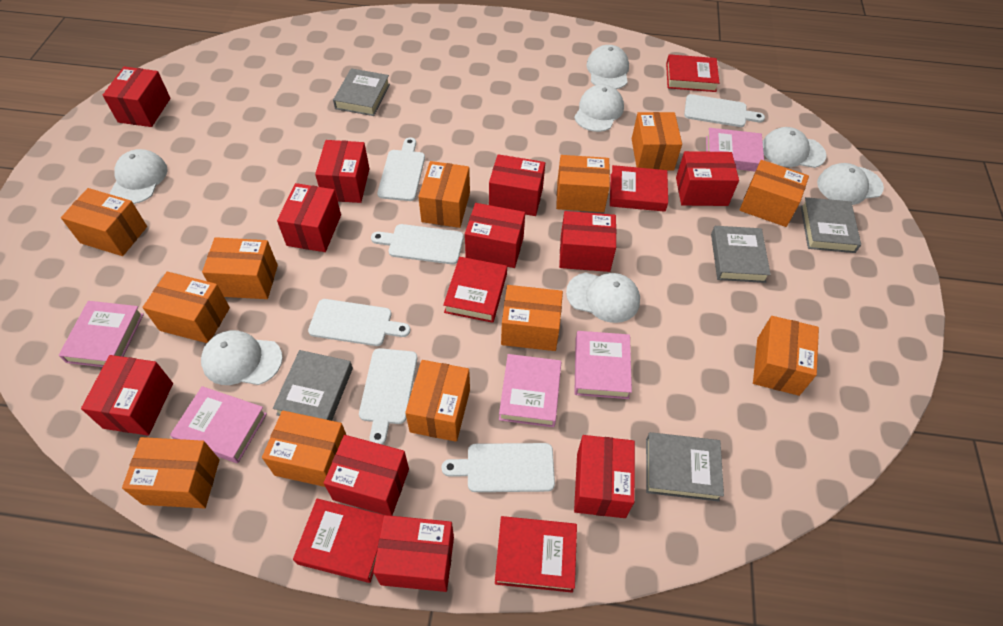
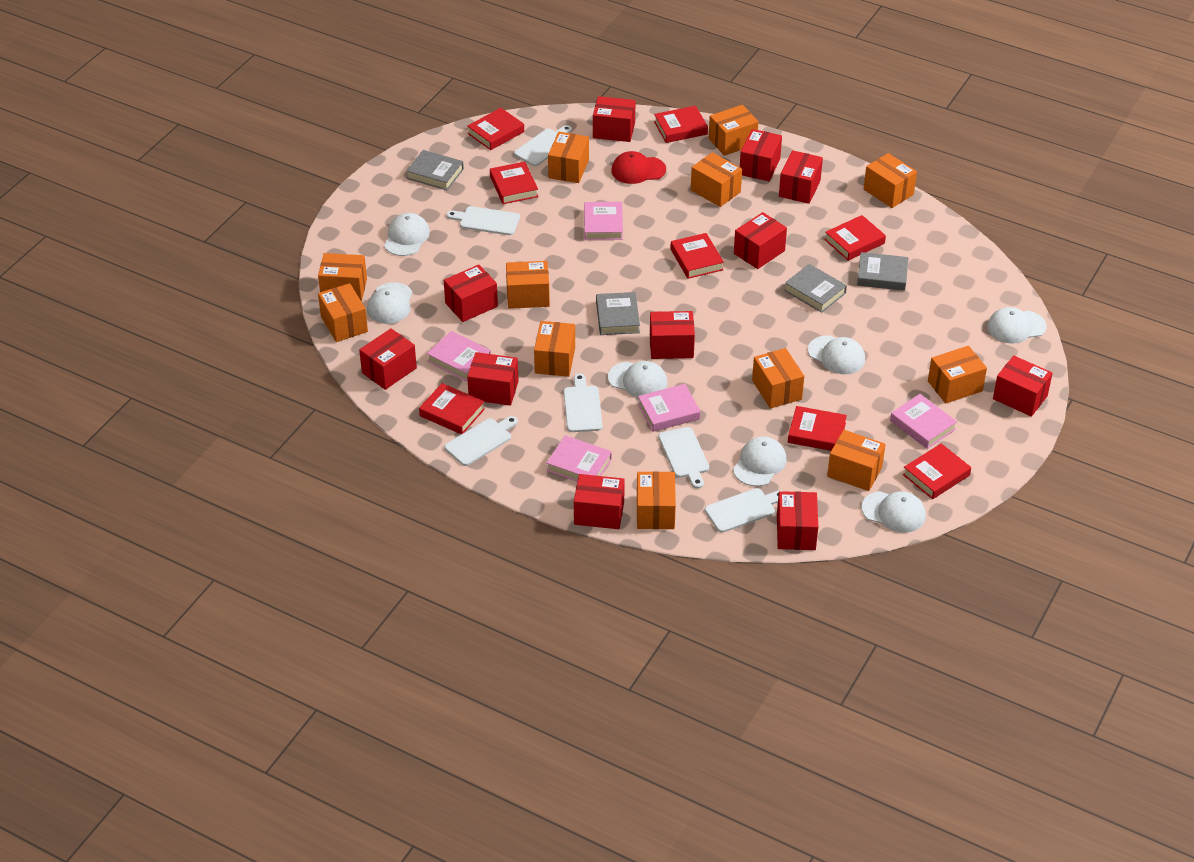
grey book: 5 -> 4
red book: 5 -> 8
red cap: 0 -> 1

